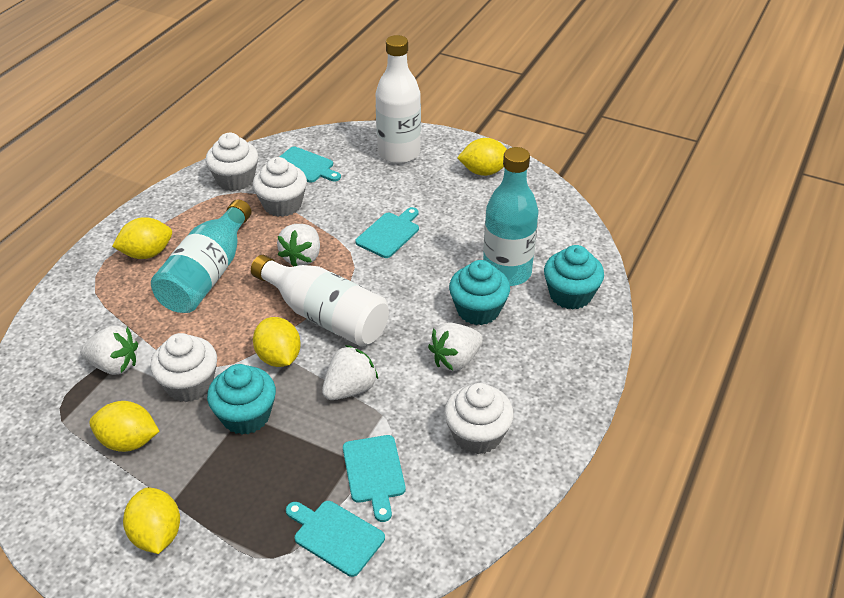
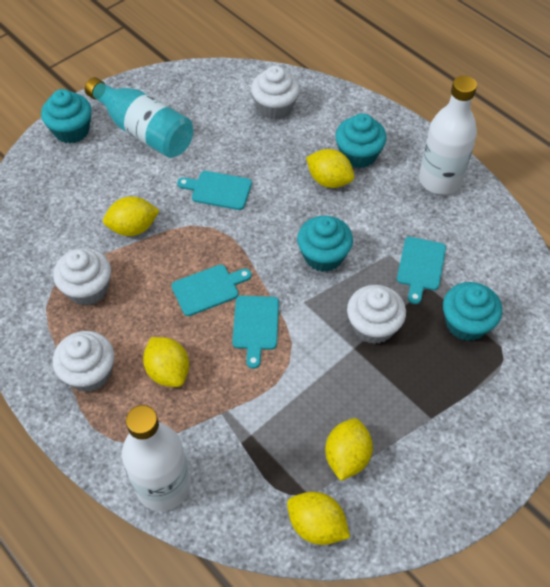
turquoise bottle: 2 -> 1
turquoise cupcake: 3 -> 4
white strawberry: 4 -> 0

